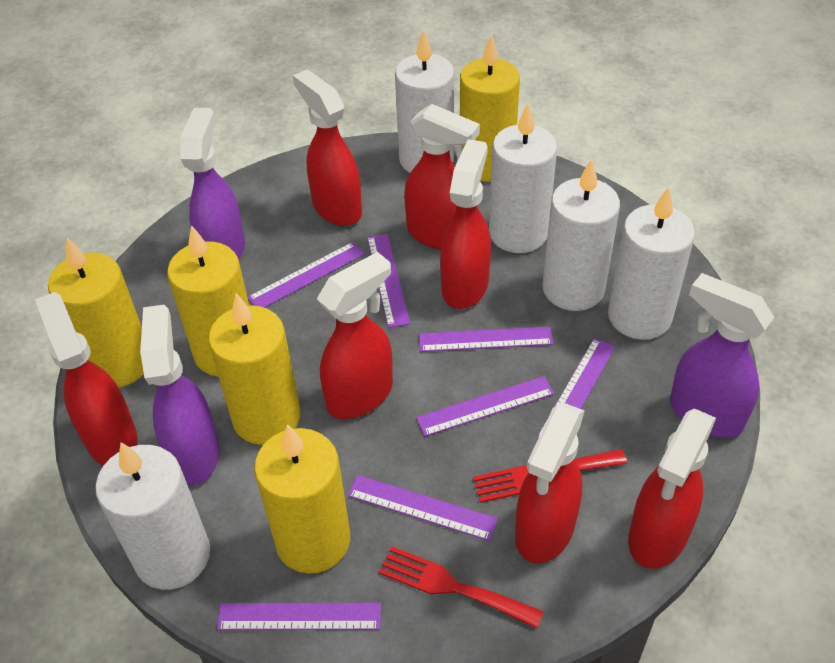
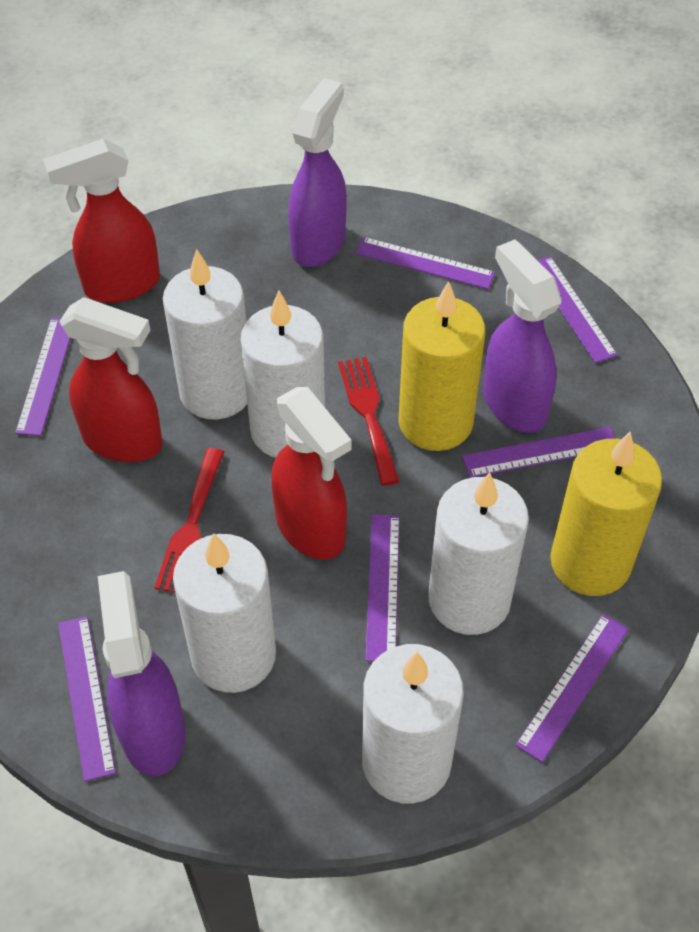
red spray bottle: 7 -> 3
yellow candle: 5 -> 2

